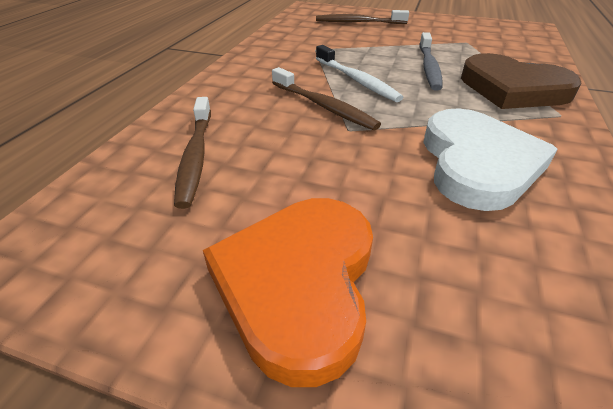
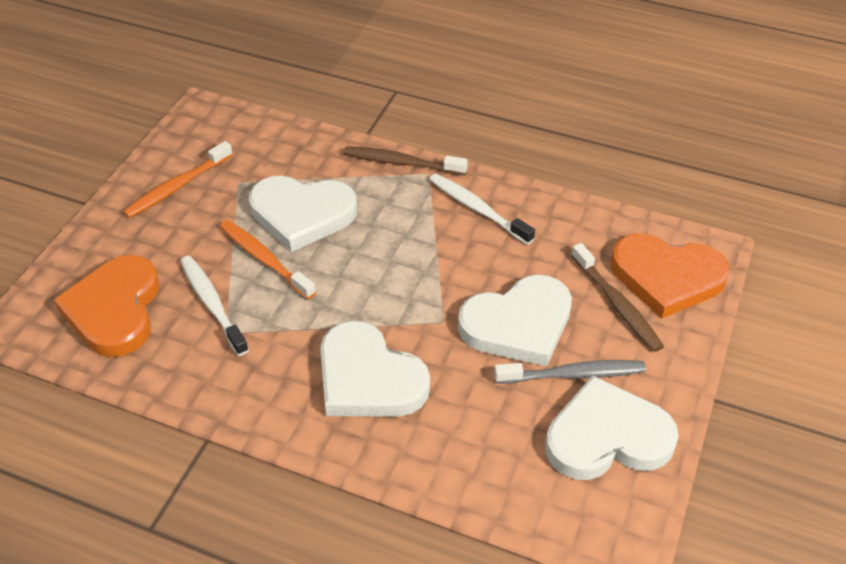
brown heart: 1 -> 0
brown toothbrush: 3 -> 2
orange heart: 1 -> 2
orange toothbrush: 0 -> 2
white heart: 1 -> 4
white toothbrush: 1 -> 2

